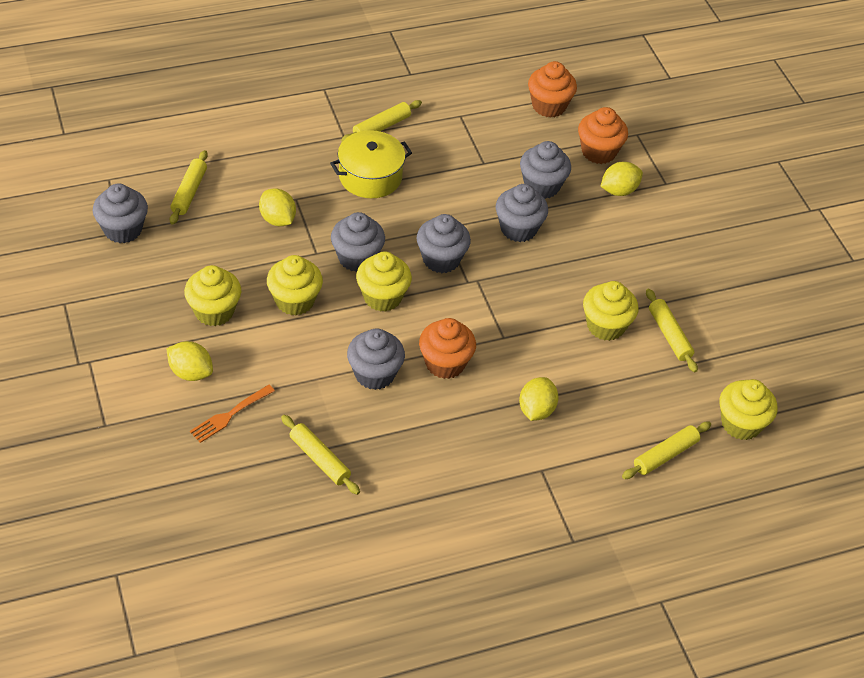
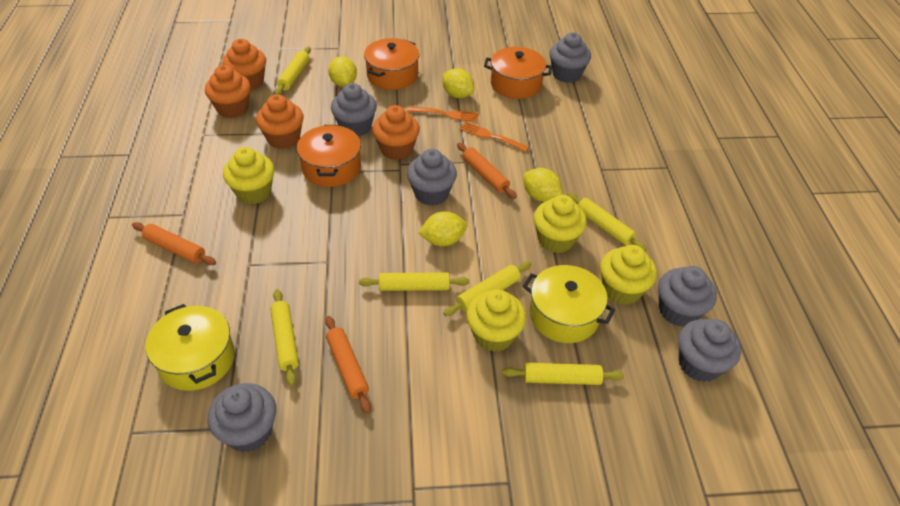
orange cupcake: 3 -> 4
orange fork: 1 -> 2
orange pot: 0 -> 3
orange rolling pin: 0 -> 3
yellow cupcake: 5 -> 4
yellow pot: 1 -> 2
yellow rolling pin: 5 -> 6

